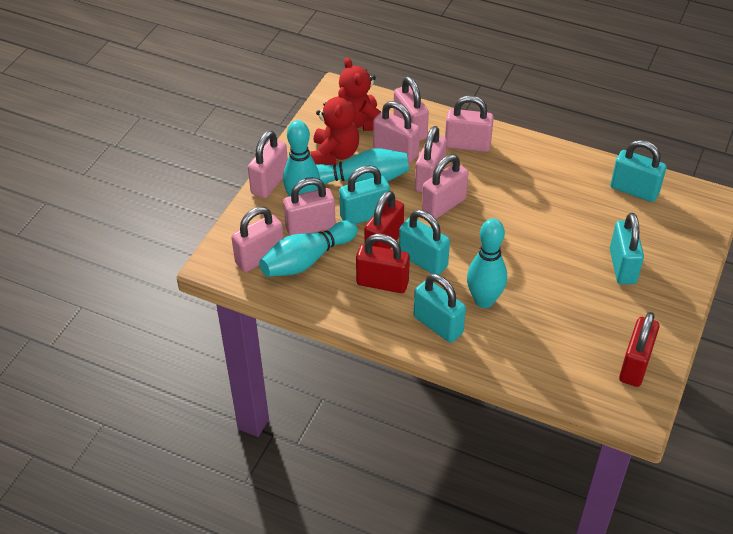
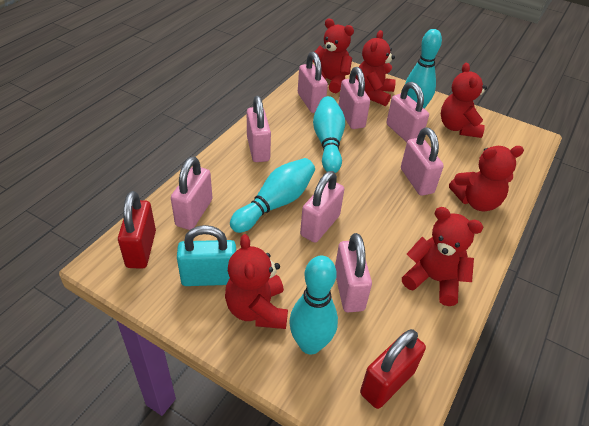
red padlock: 3 -> 2
red teddy bear: 2 -> 6
turquoise padlock: 5 -> 1

